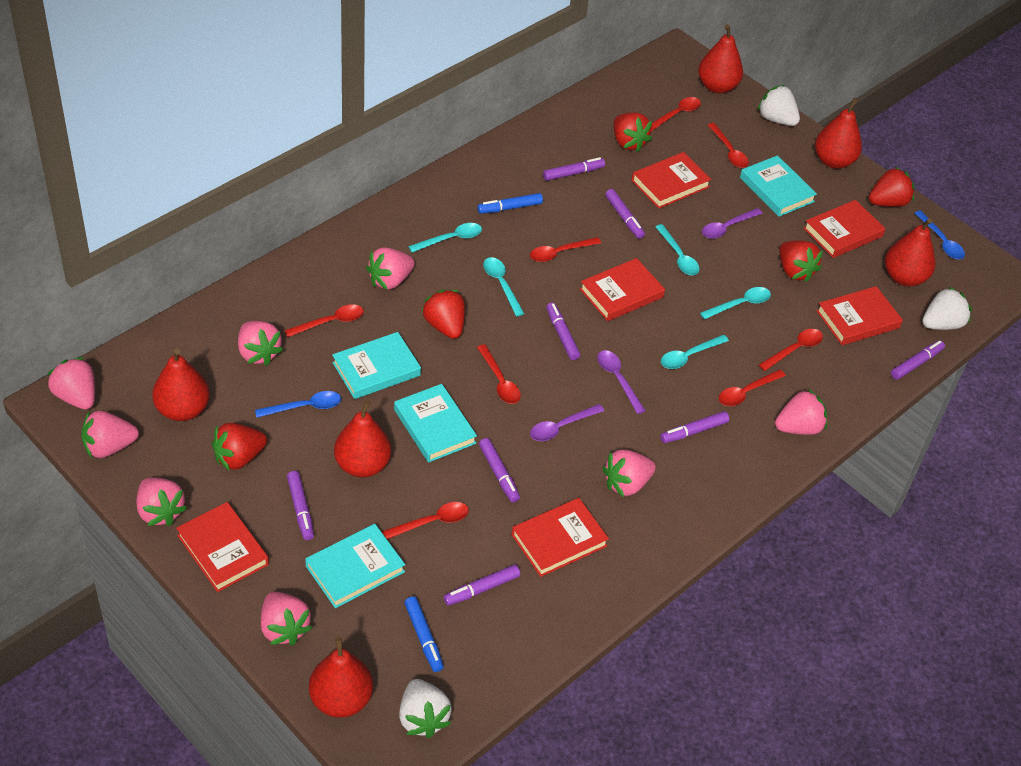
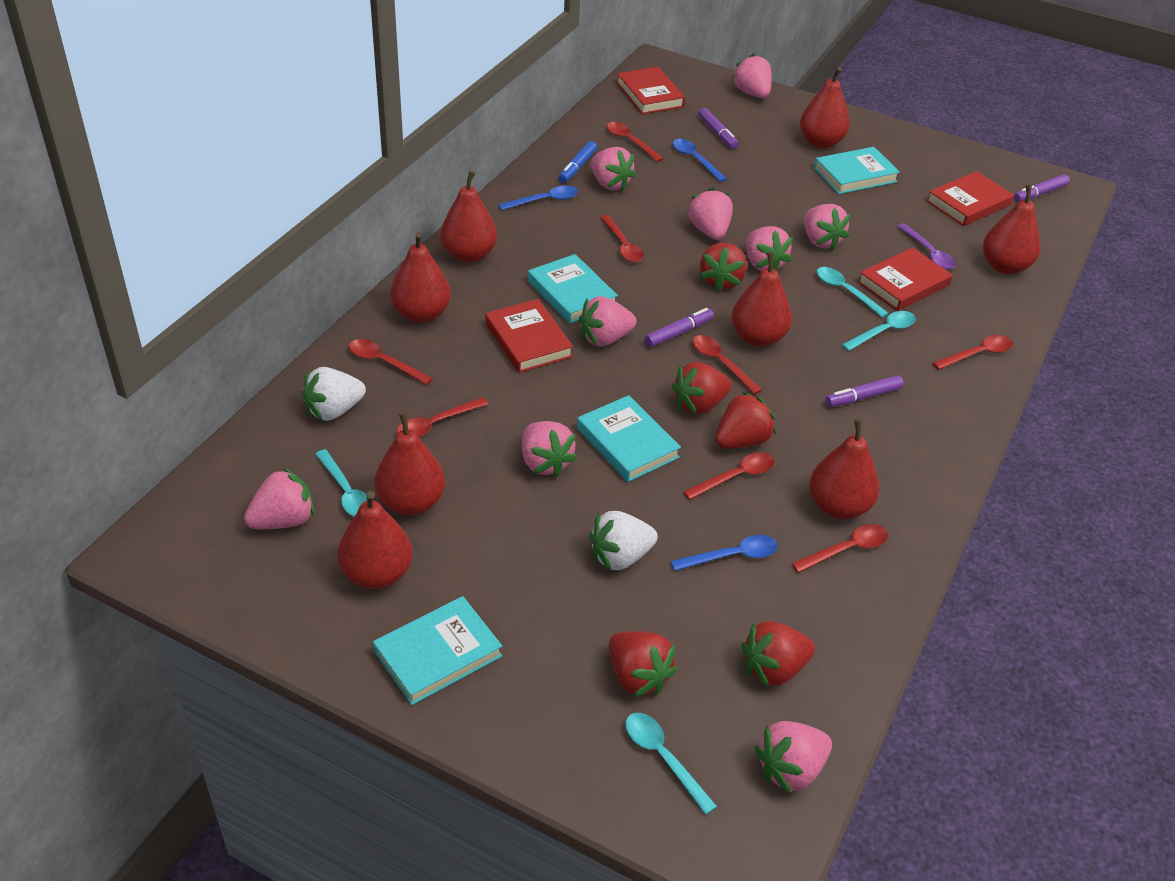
blue marker: 2 -> 1
blue spoon: 2 -> 3
pink strawberry: 8 -> 9
purple marker: 8 -> 4
purple spoon: 3 -> 1
red book: 6 -> 4
red pear: 6 -> 8
turquoise spoon: 5 -> 4
white strawberry: 3 -> 2

